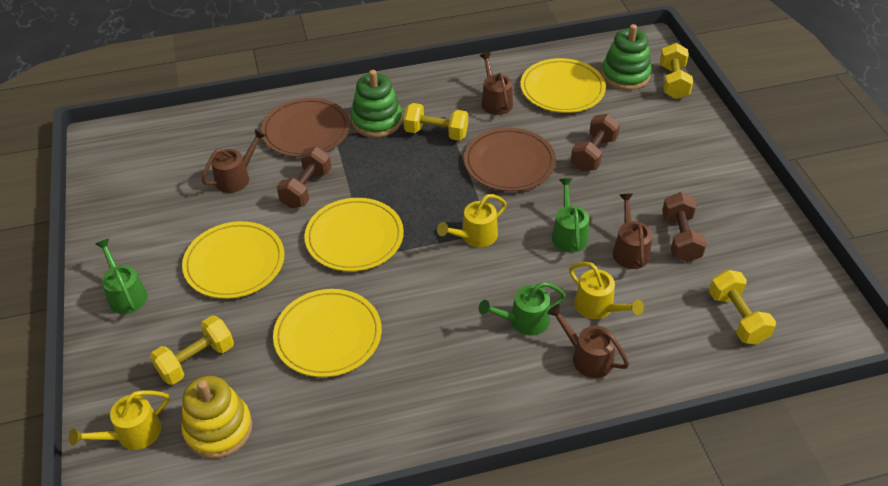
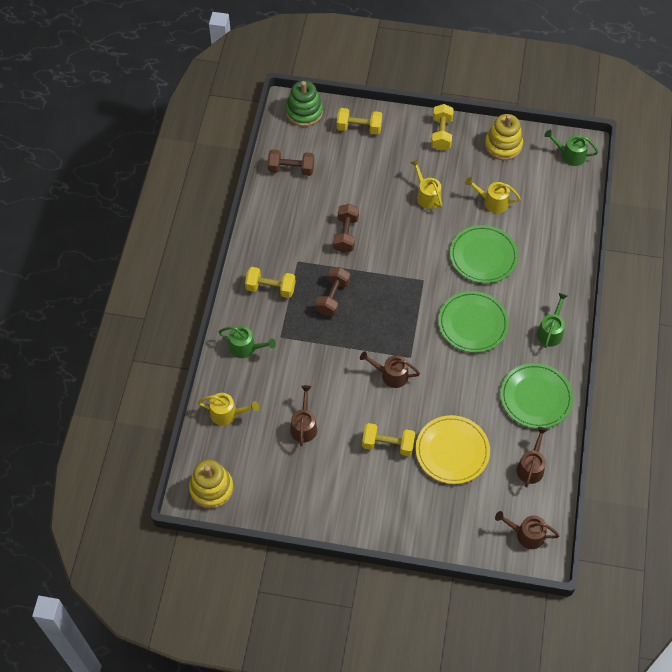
brown plate: 2 -> 0
green plate: 0 -> 3
green stacking toy: 2 -> 1
yellow plate: 4 -> 1
yellow stacking toy: 1 -> 2

